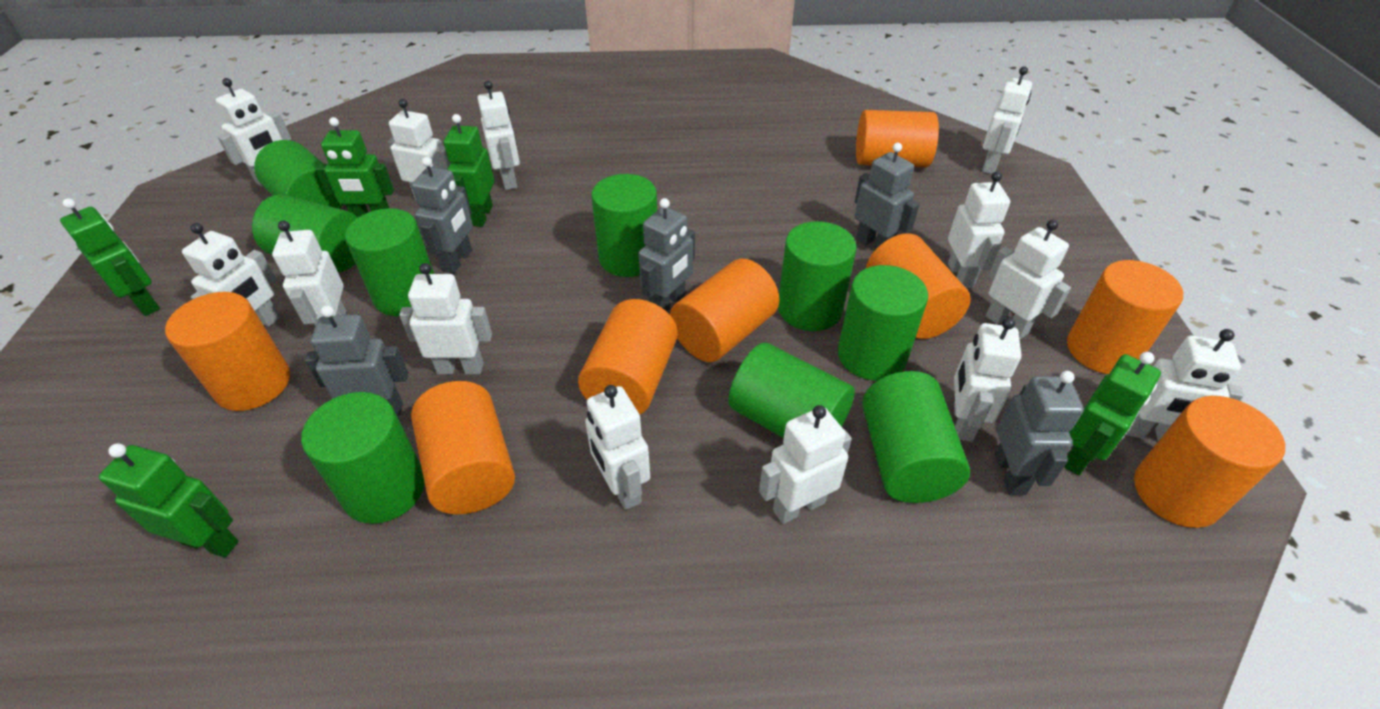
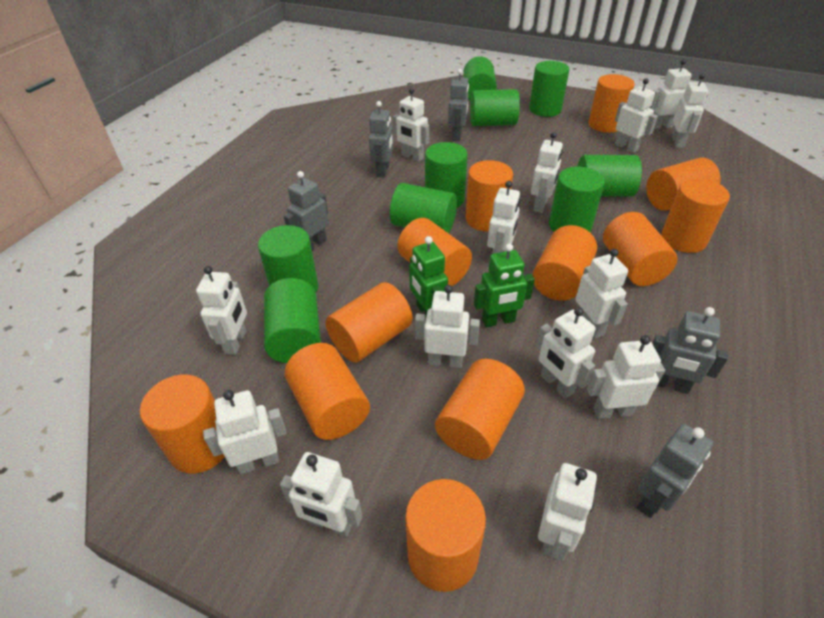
green robot: 5 -> 2
orange cylinder: 8 -> 12
white robot: 13 -> 14

